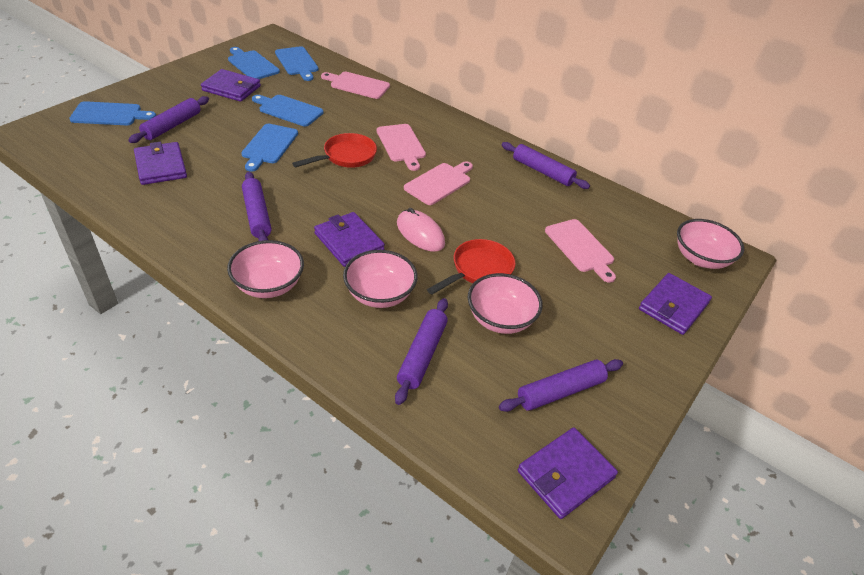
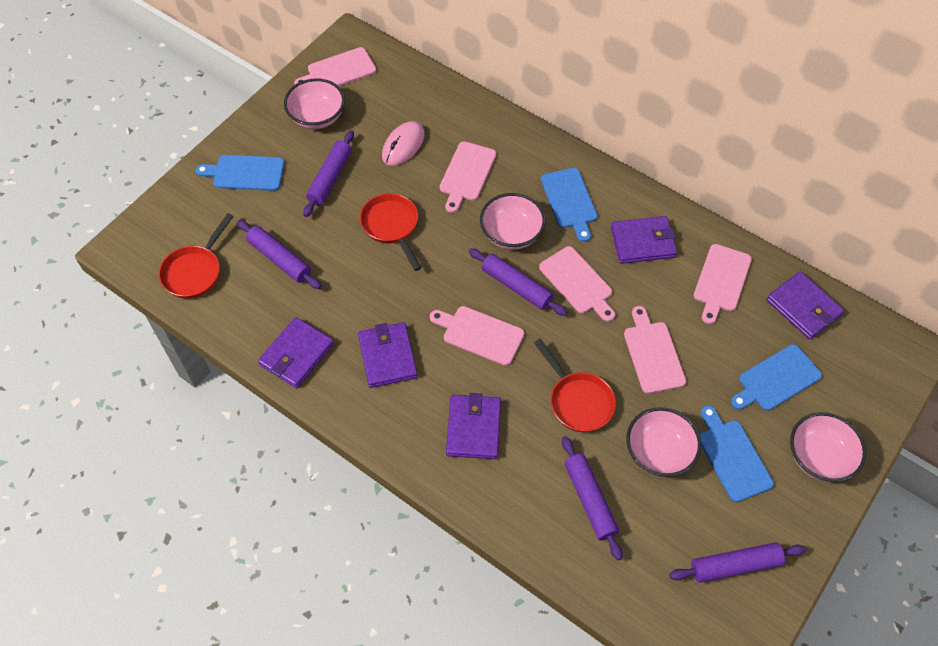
blue cutting board: 5 -> 4
pink cutting board: 4 -> 6
red pan: 2 -> 3

